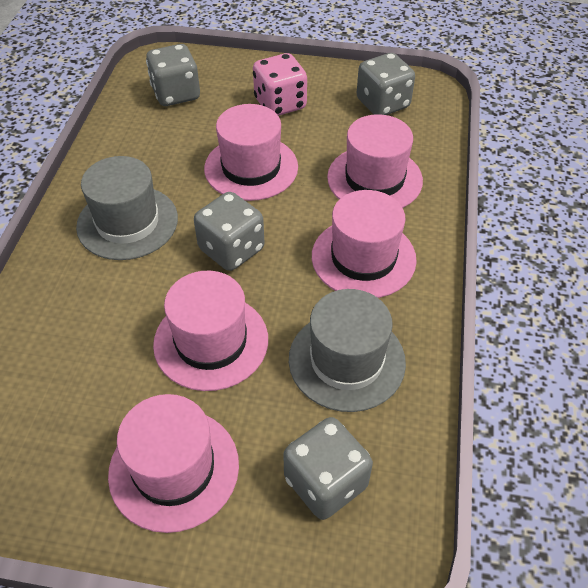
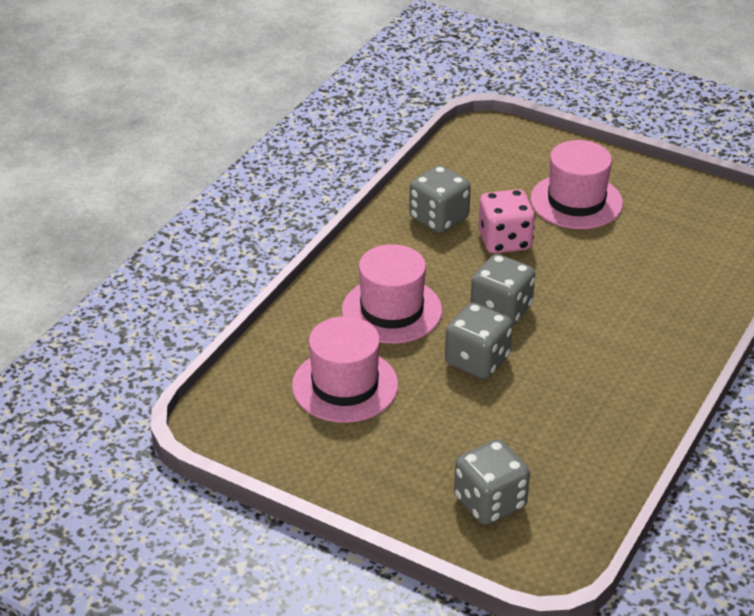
grey hat: 2 -> 0
pink hat: 5 -> 3

